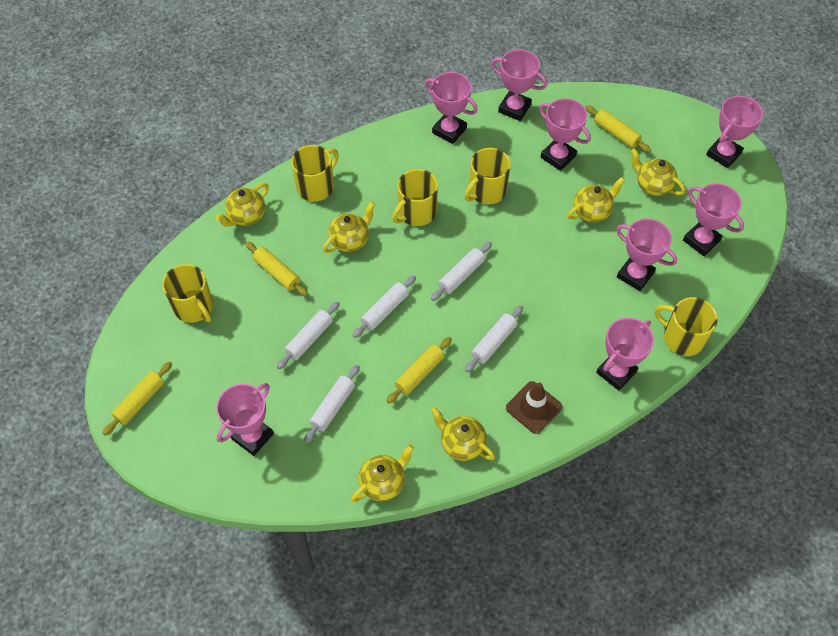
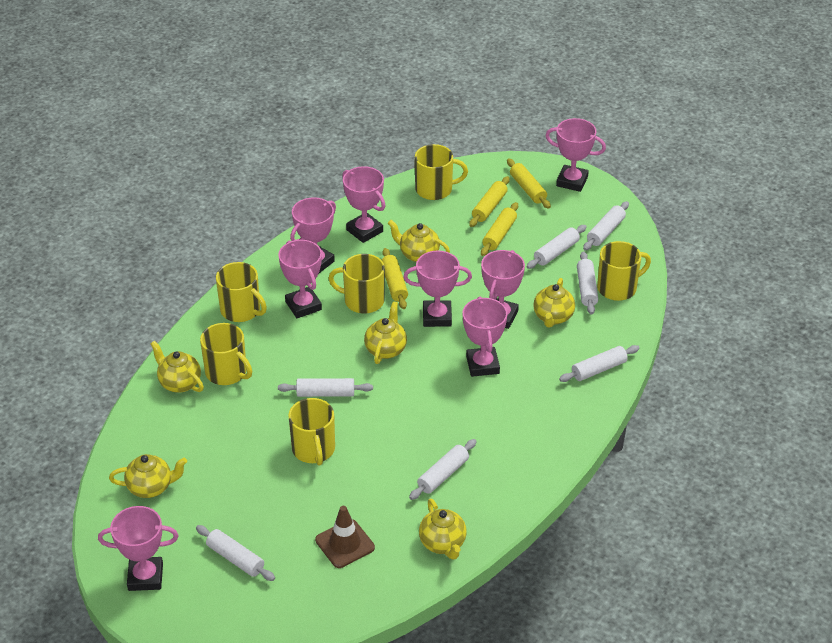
white rolling pin: 5 -> 7
yellow mug: 5 -> 6

